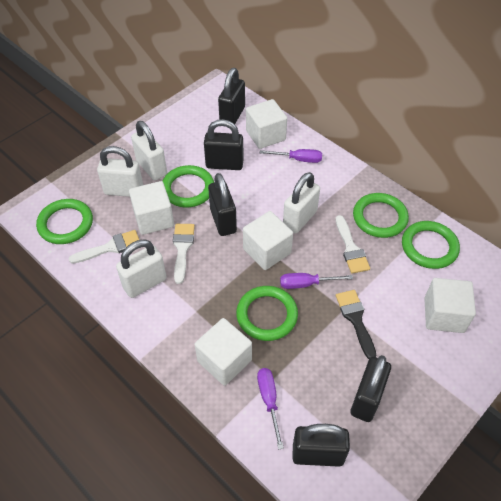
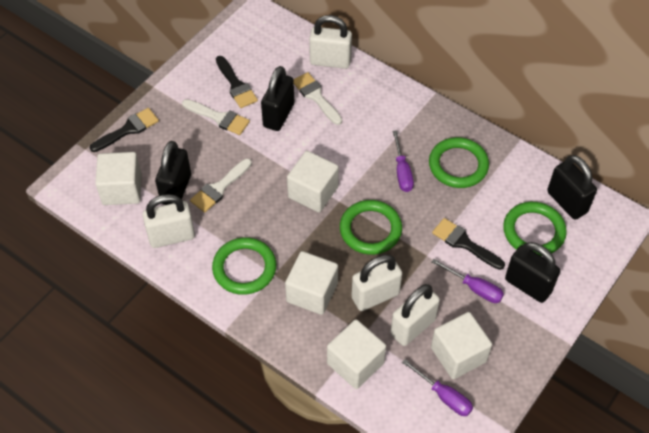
black brush: 1 -> 3
black padlock: 5 -> 4
green ring: 5 -> 4

